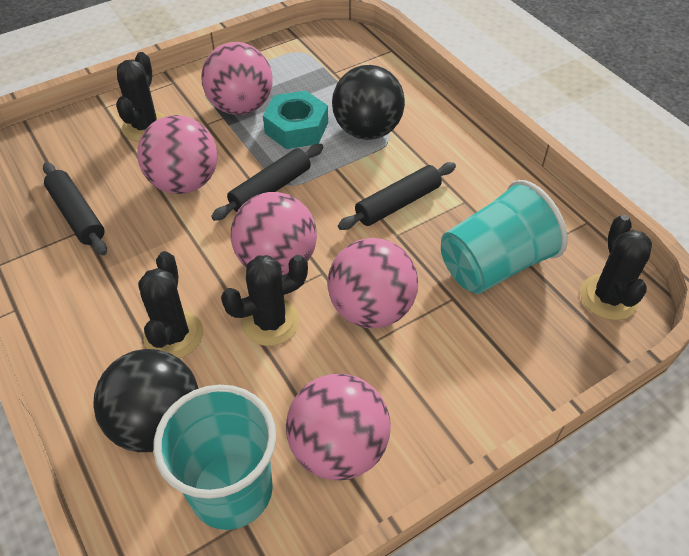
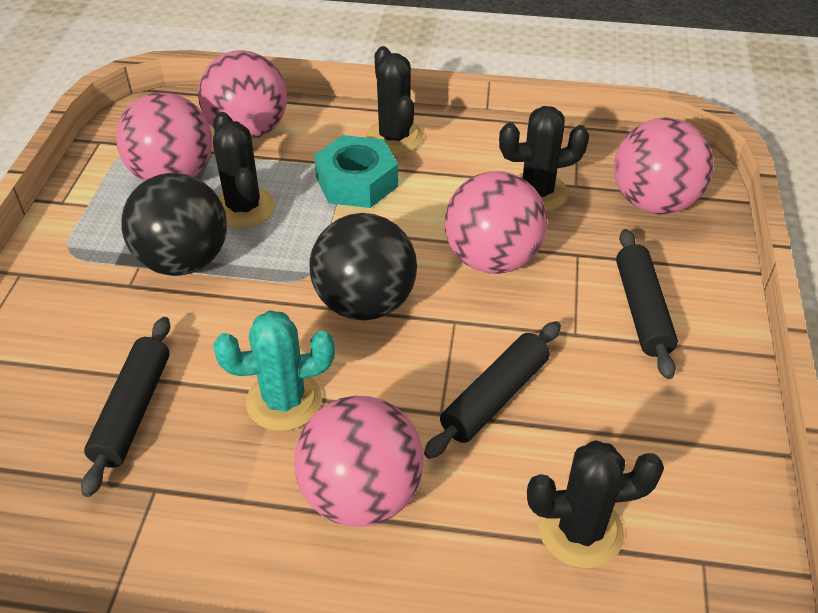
turquoise cactus: 0 -> 1
turquoise cup: 2 -> 0

